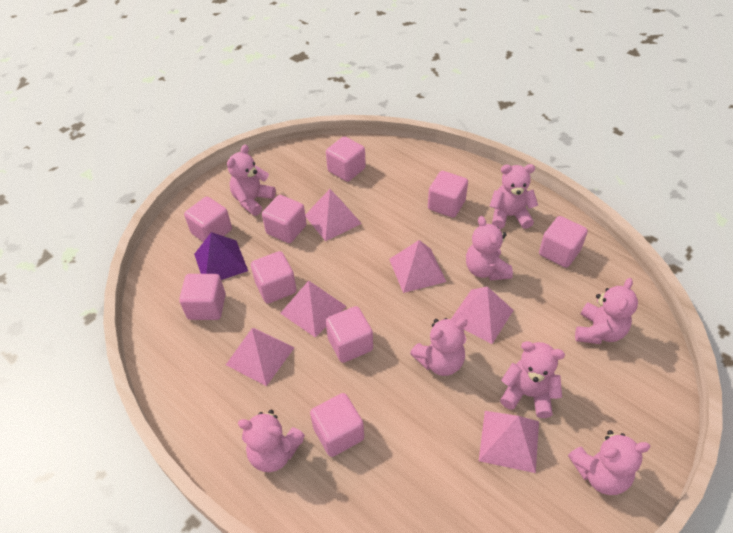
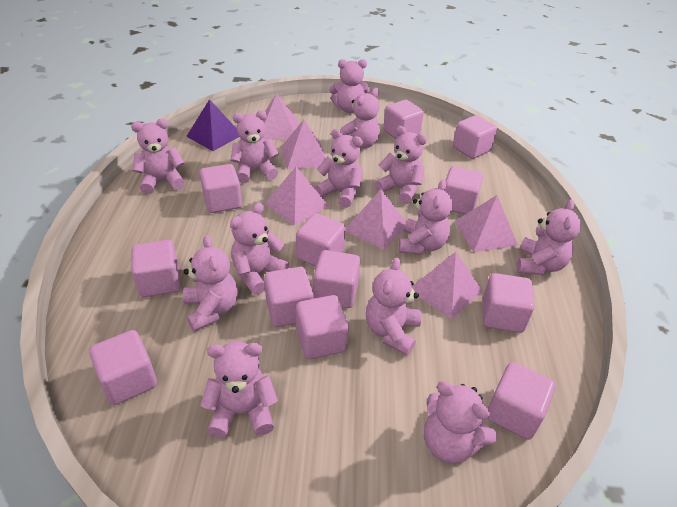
pink cube: 9 -> 12
pink teddy bear: 8 -> 13

